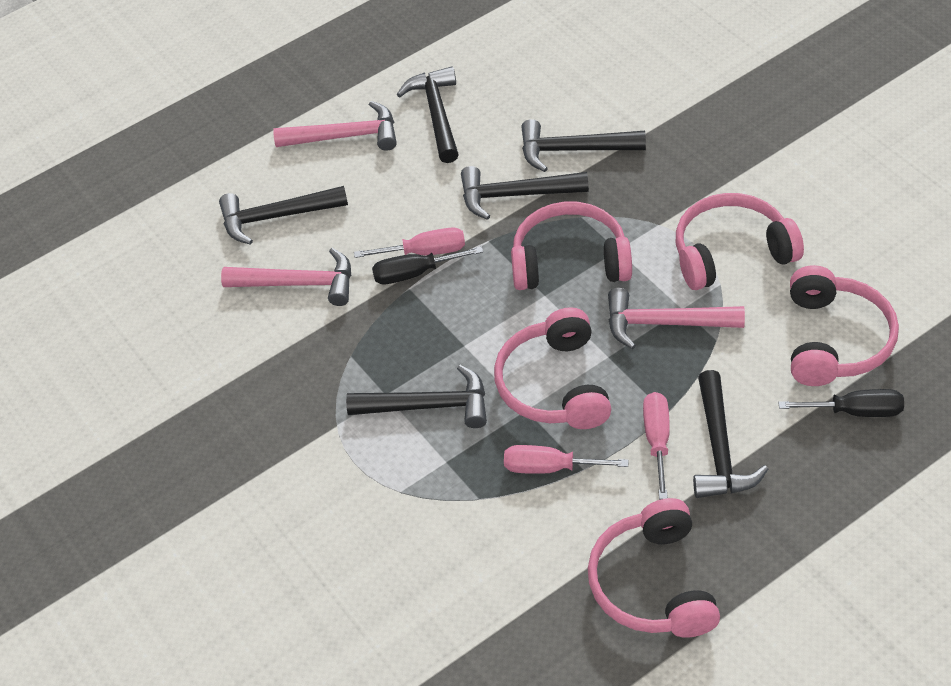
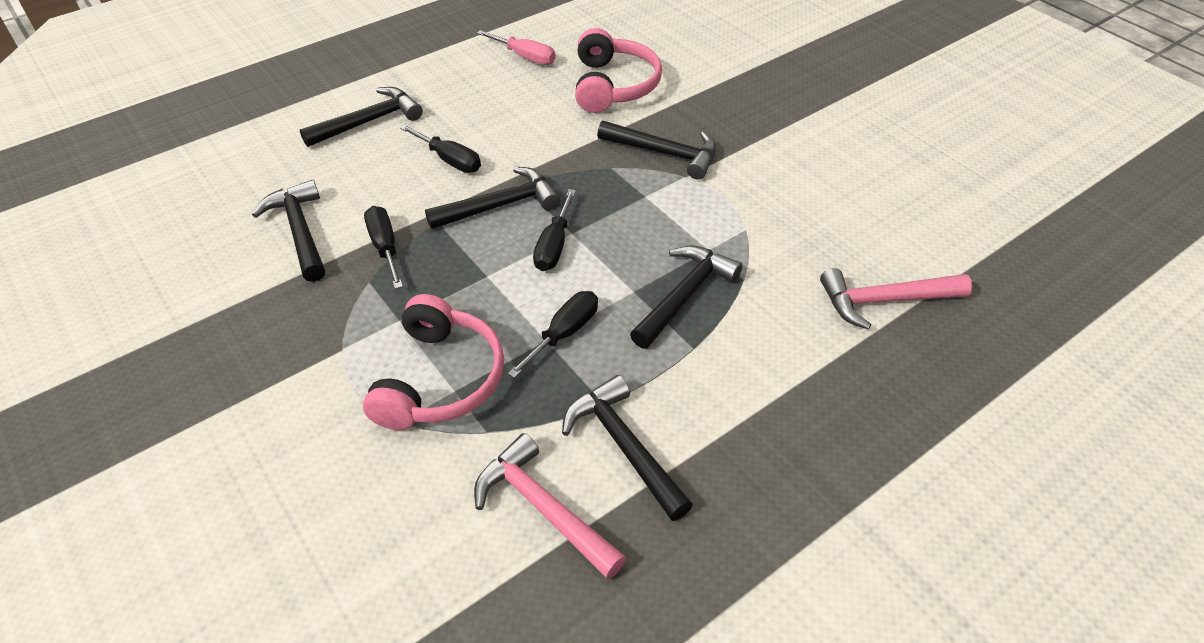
black screwdriver: 2 -> 4
pink hammer: 3 -> 2
pink headphones: 5 -> 2
pink screwdriver: 3 -> 1

